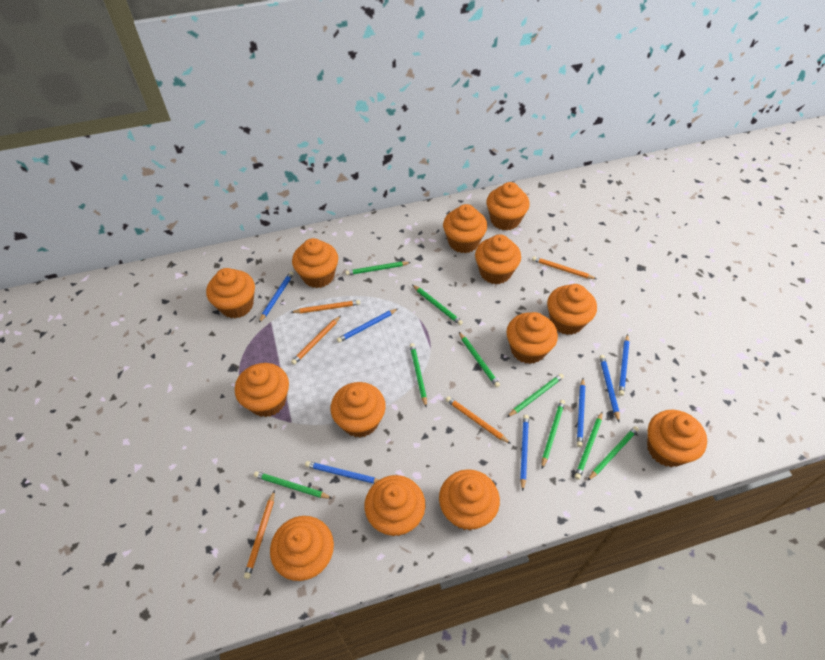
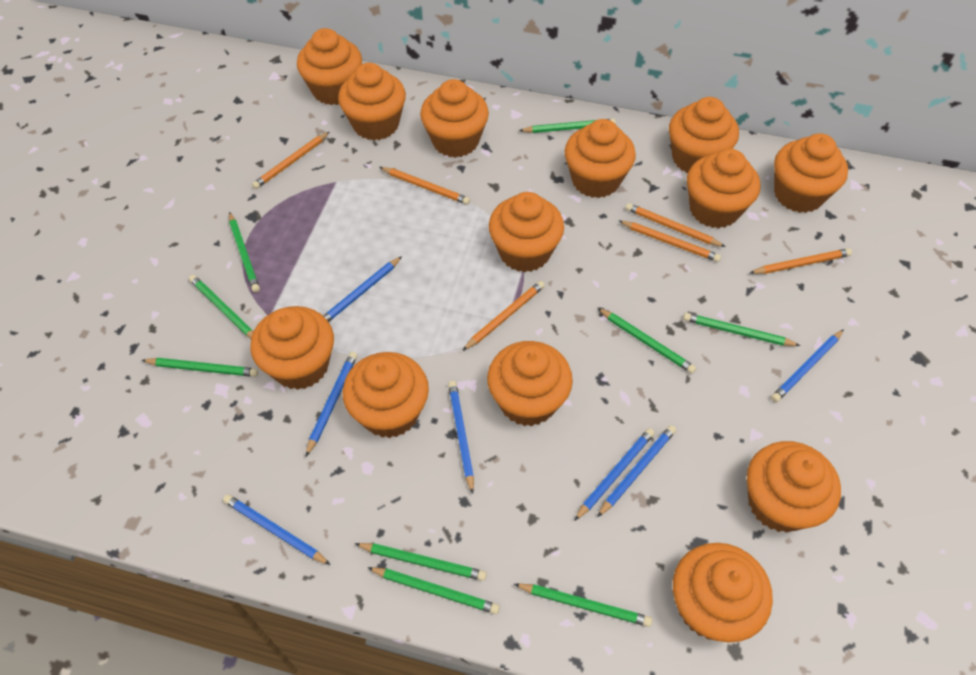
orange pencil: 5 -> 6

